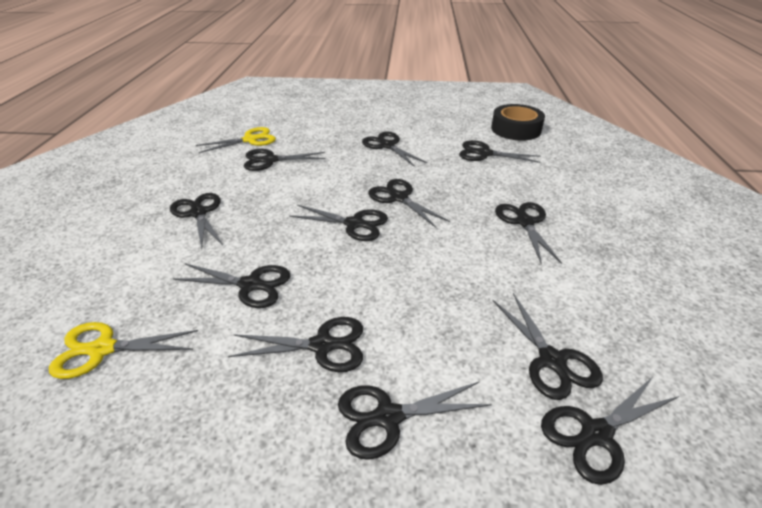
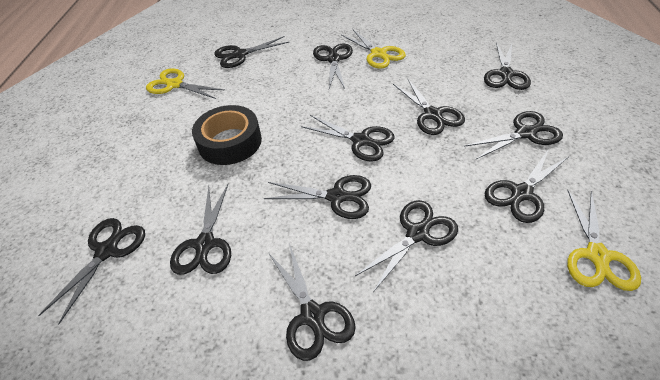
yellow scissors: 2 -> 3

